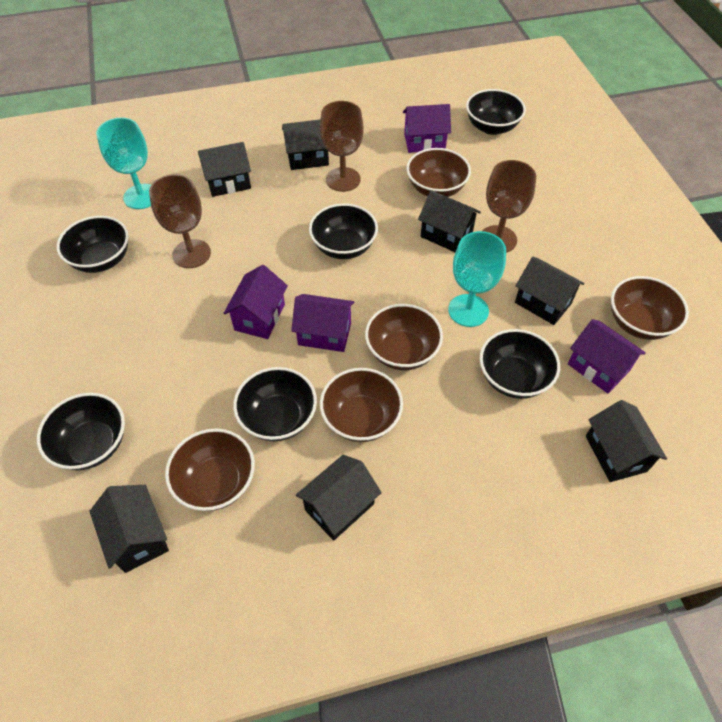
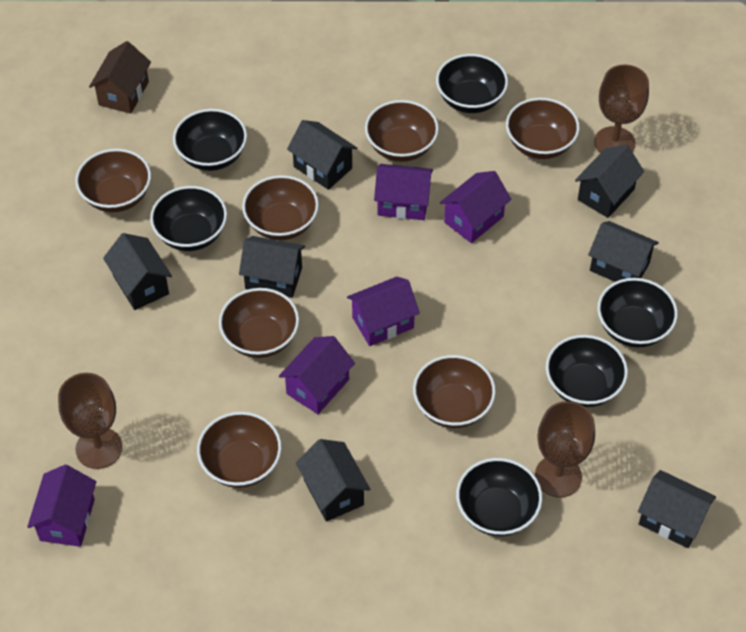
brown bowl: 5 -> 7
brown house: 0 -> 1
purple house: 4 -> 5
turquoise goblet: 2 -> 0

